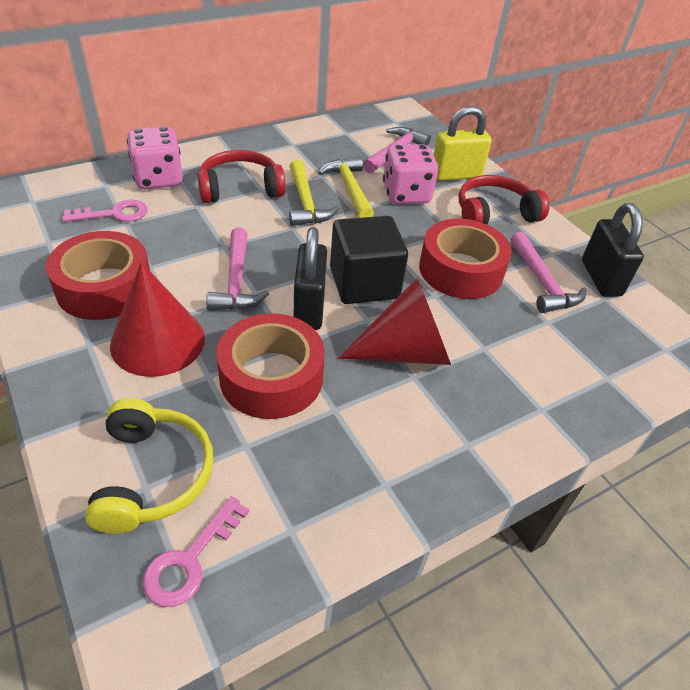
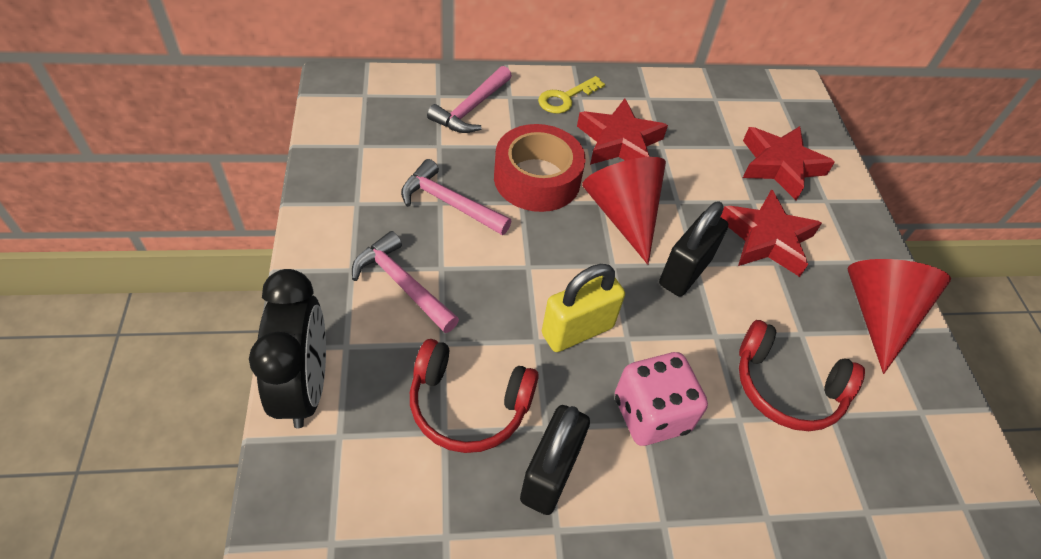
black clock: 0 -> 1
black cube: 1 -> 0
pink dice: 2 -> 1
pink key: 2 -> 0
red star: 0 -> 3
red tape: 3 -> 1
yellow hammer: 2 -> 0
yellow headphones: 1 -> 0
yellow key: 0 -> 1

